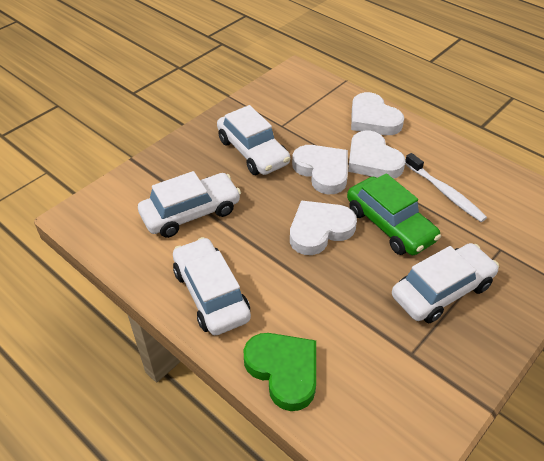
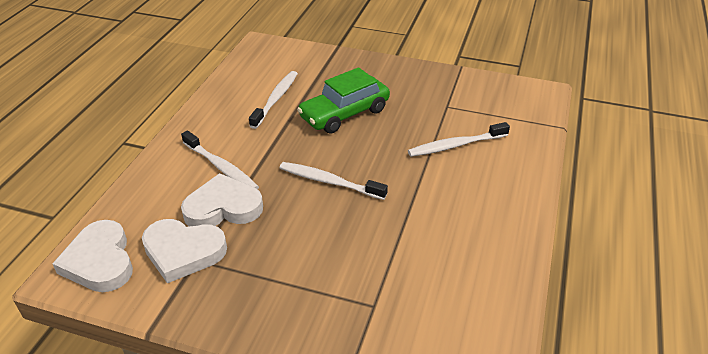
green heart: 1 -> 0
white car: 4 -> 0
white heart: 4 -> 3
white toothbrush: 1 -> 4

